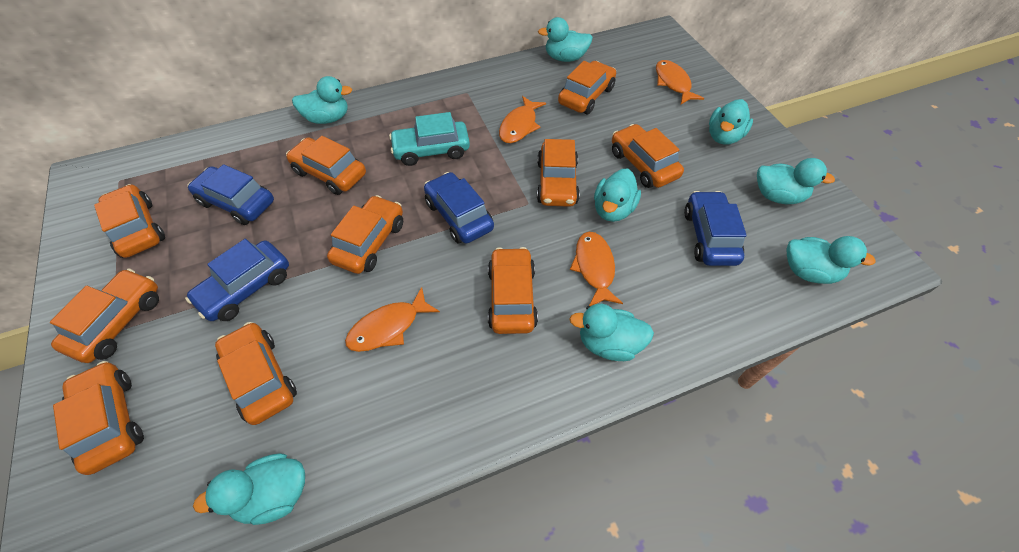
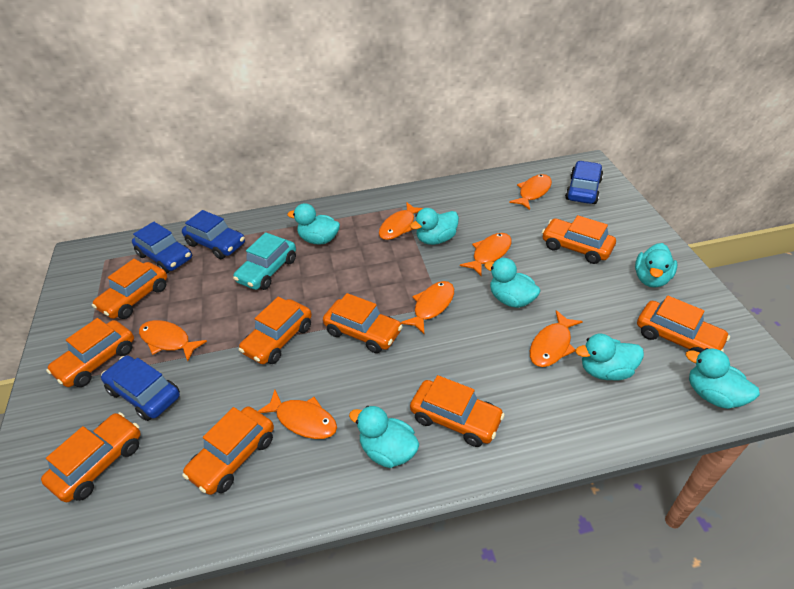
orange car: 10 -> 9
orange fish: 4 -> 7
turquoise duck: 8 -> 7

